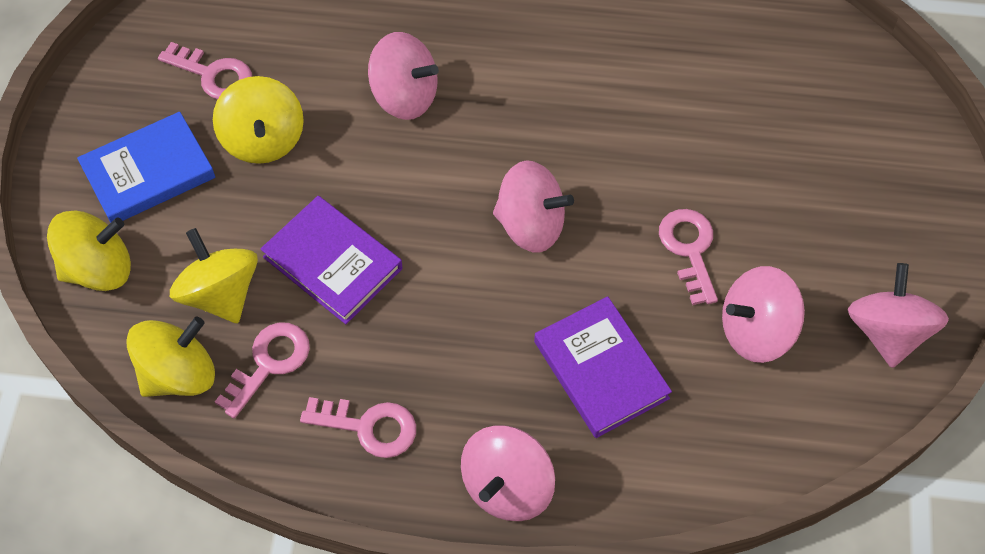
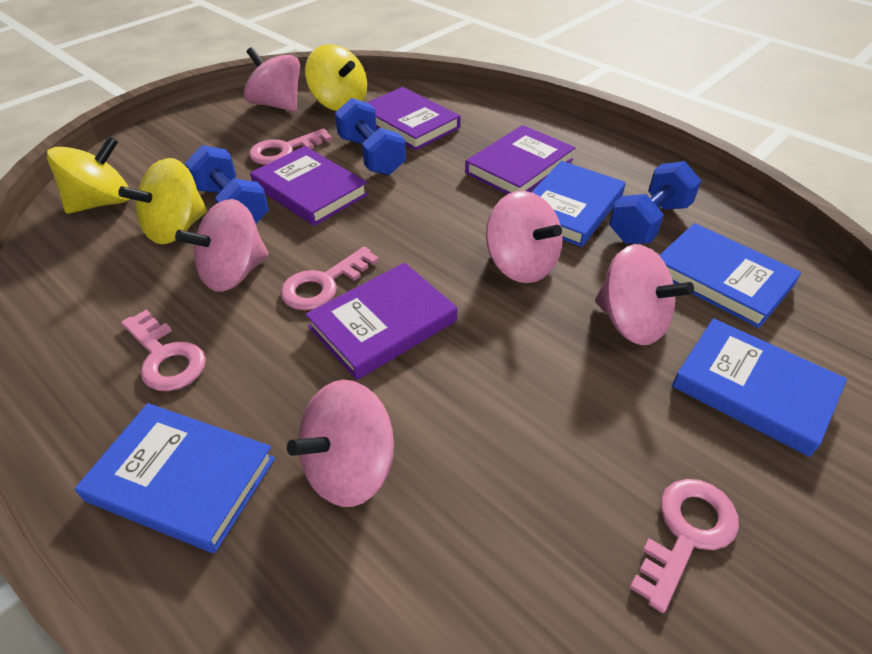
blue book: 1 -> 4
blue dumbbell: 0 -> 3
purple book: 2 -> 4
yellow spinning top: 4 -> 3

